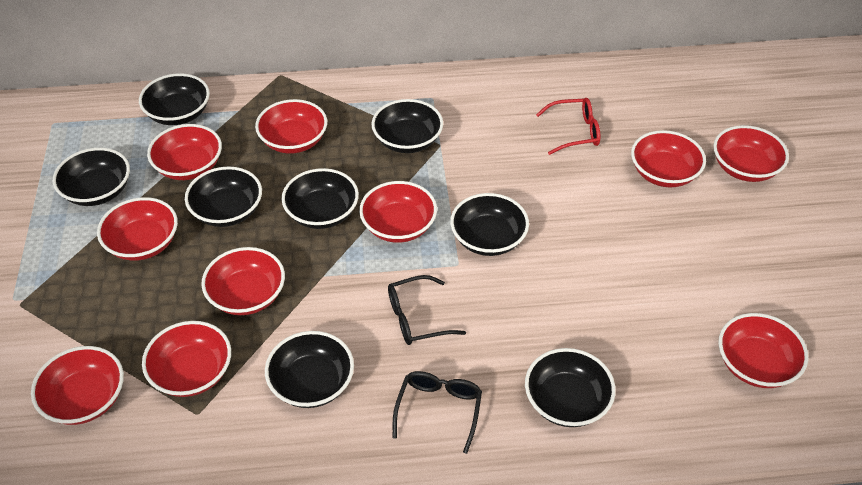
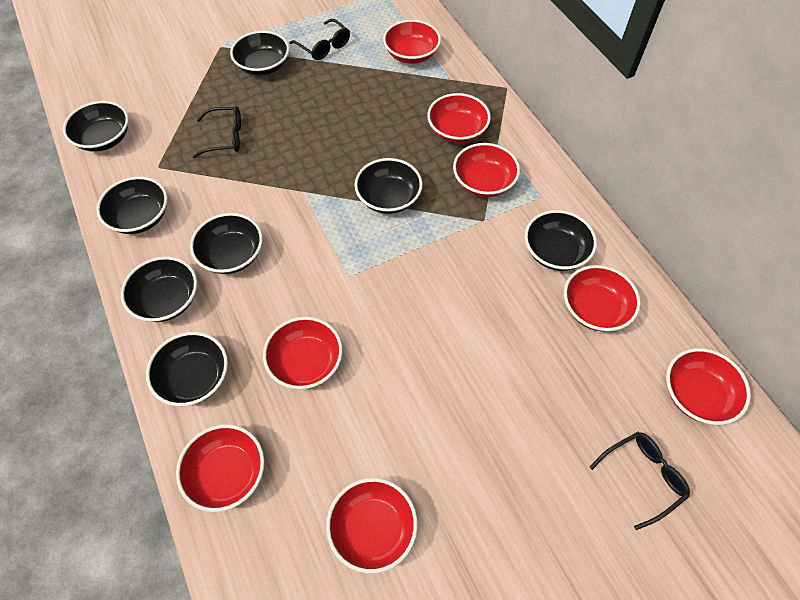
black glasses: 2 -> 3
red bowl: 10 -> 8
red glasses: 1 -> 0

